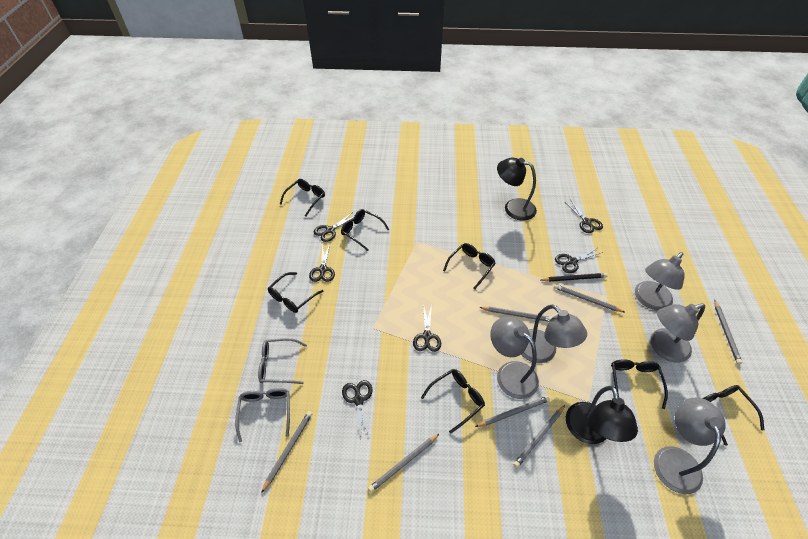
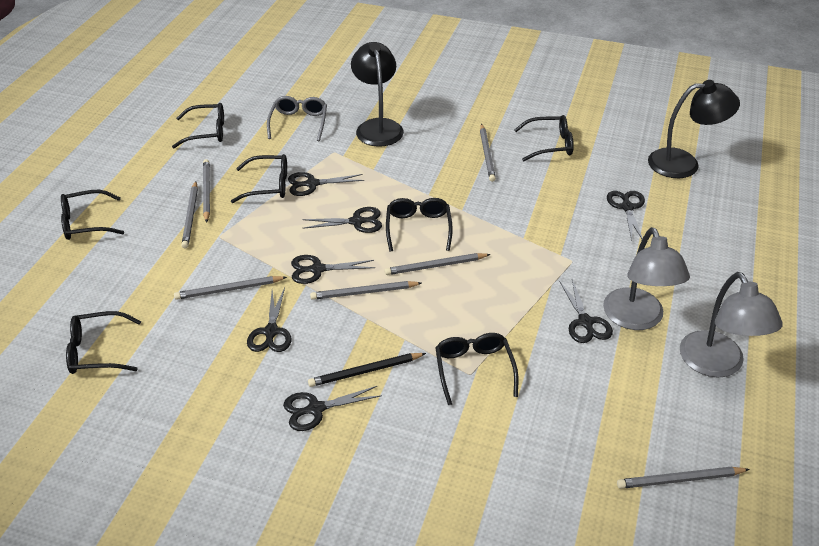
black scissors: 6 -> 7
grey glasses: 2 -> 1
grey lamp: 5 -> 2

